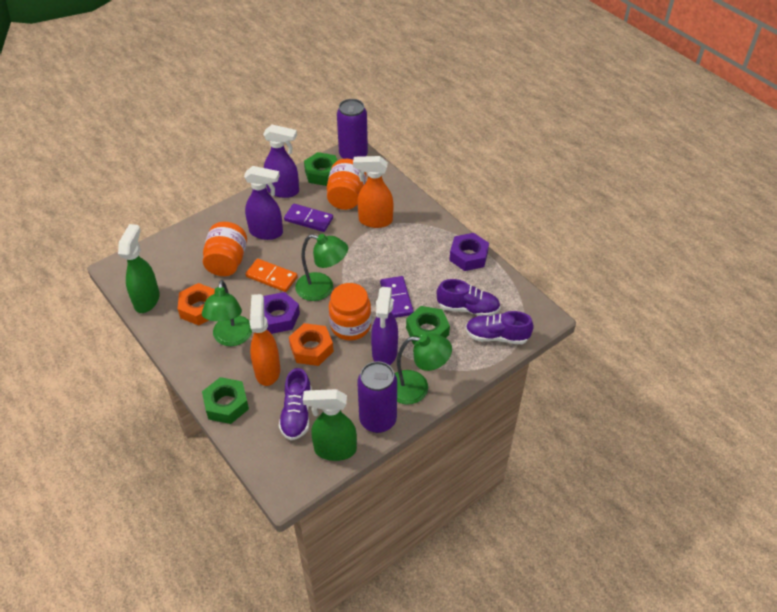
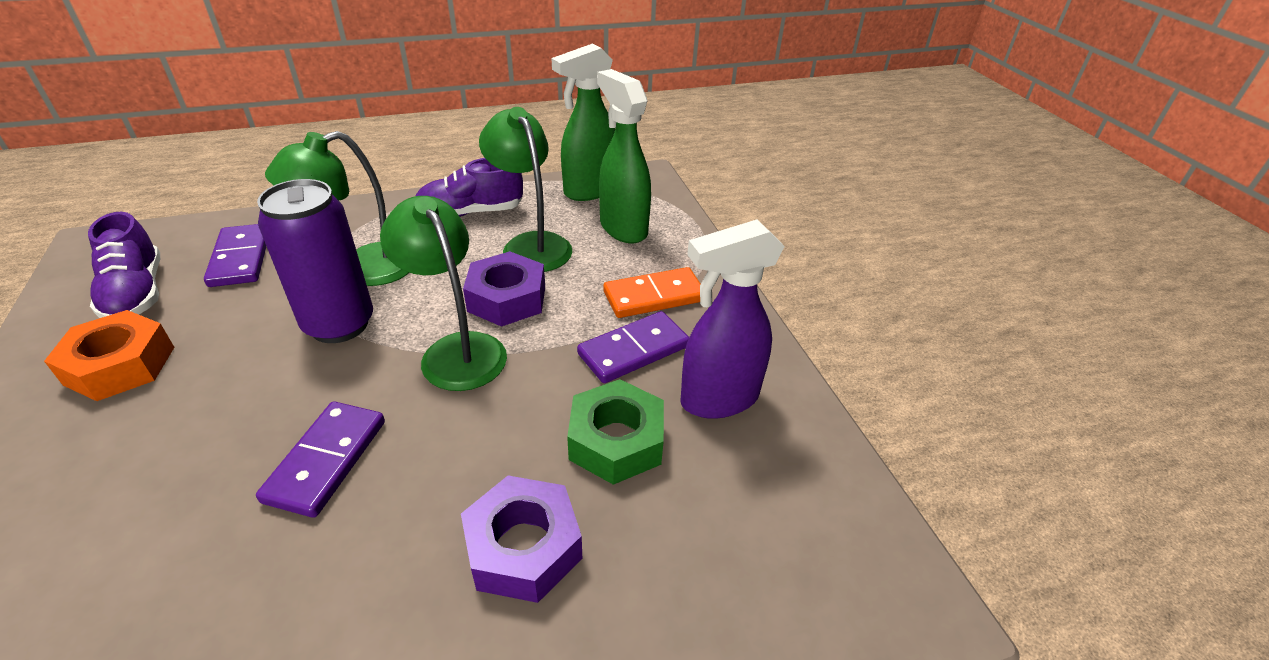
green nut: 3 -> 1
orange jar: 3 -> 0
orange nut: 2 -> 1
orange spray bottle: 2 -> 0
purple can: 2 -> 1
purple domino: 2 -> 3
purple shoe: 3 -> 2
purple spray bottle: 3 -> 1

